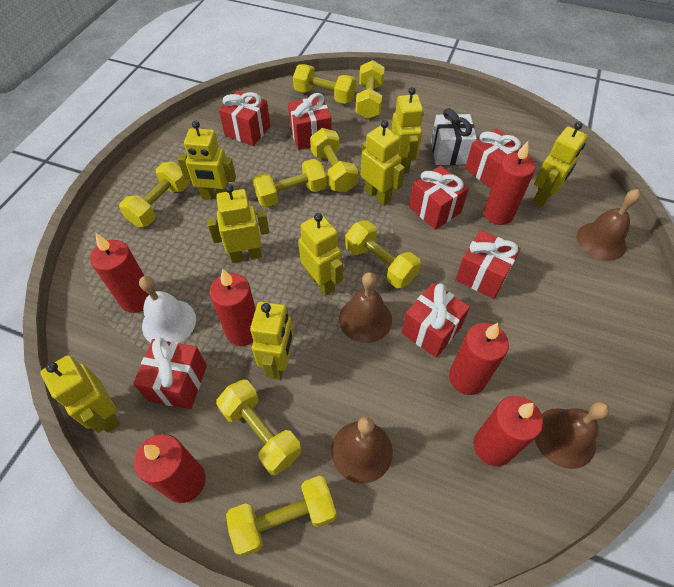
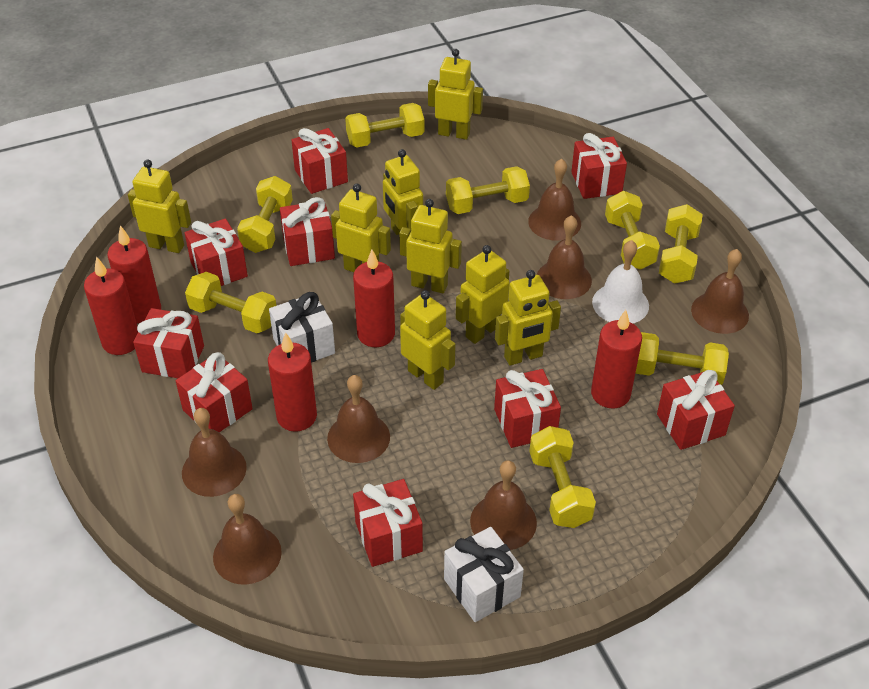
brown bell: 4 -> 7
red candle: 6 -> 5
red gift: 7 -> 9
white gift: 1 -> 2

